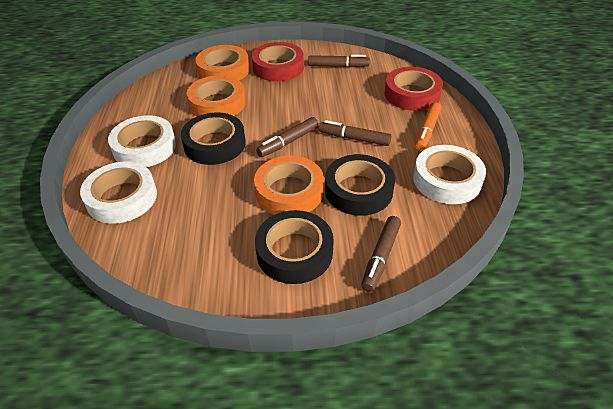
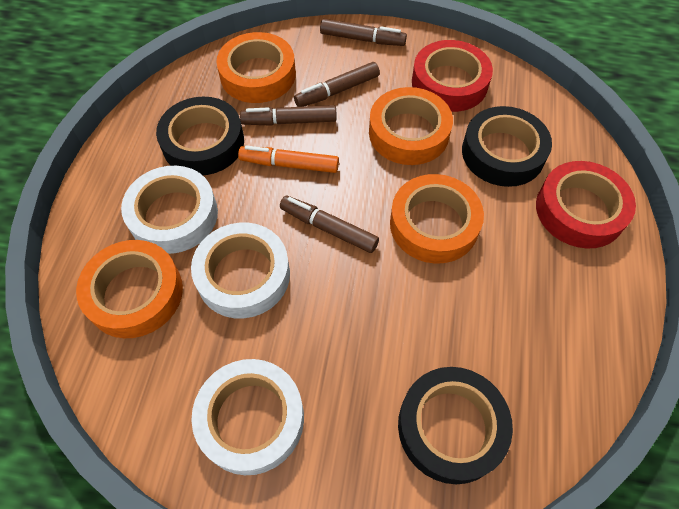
orange tape: 3 -> 4

